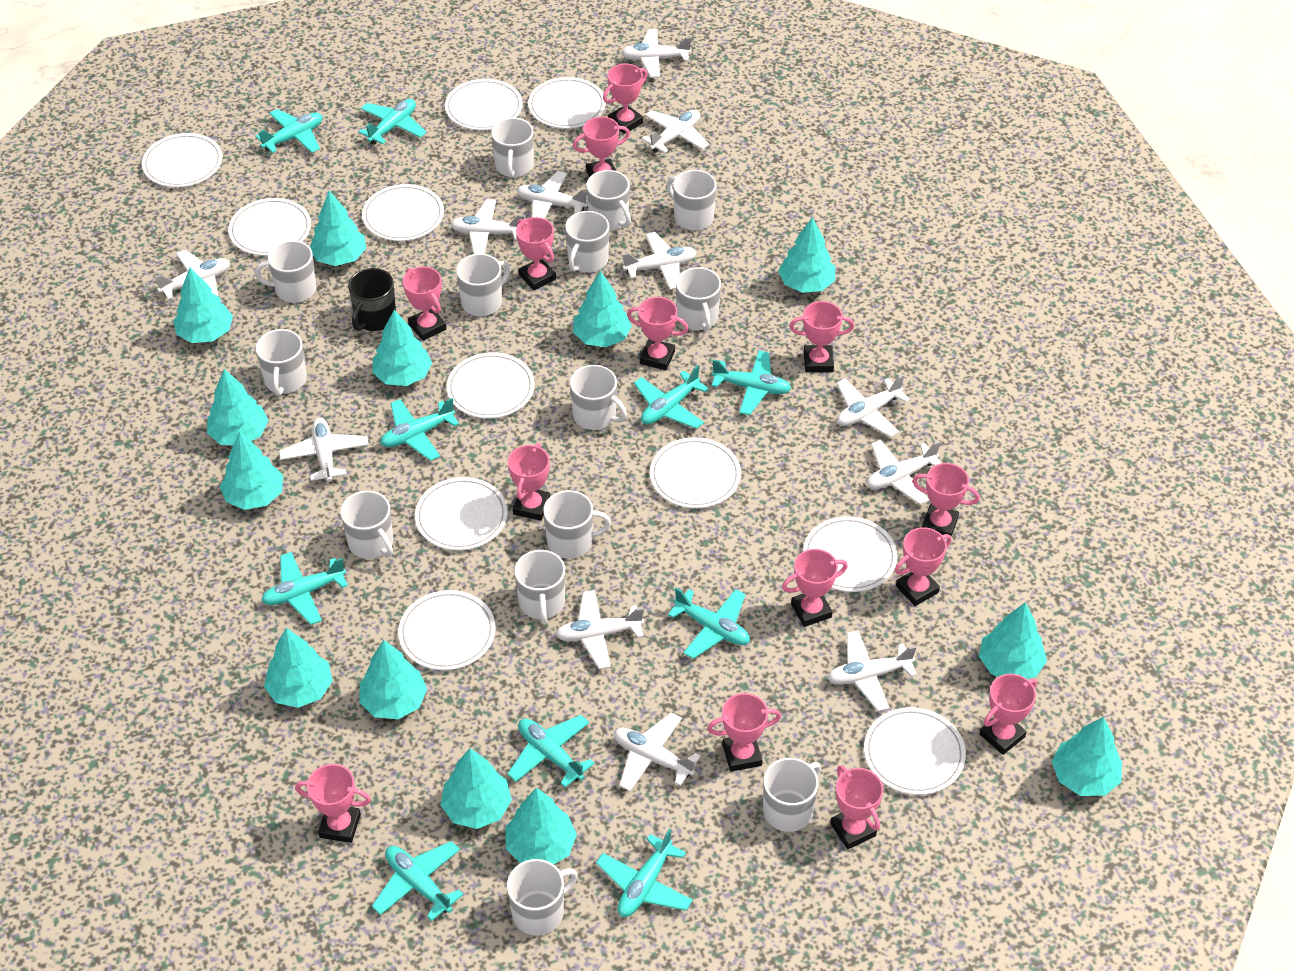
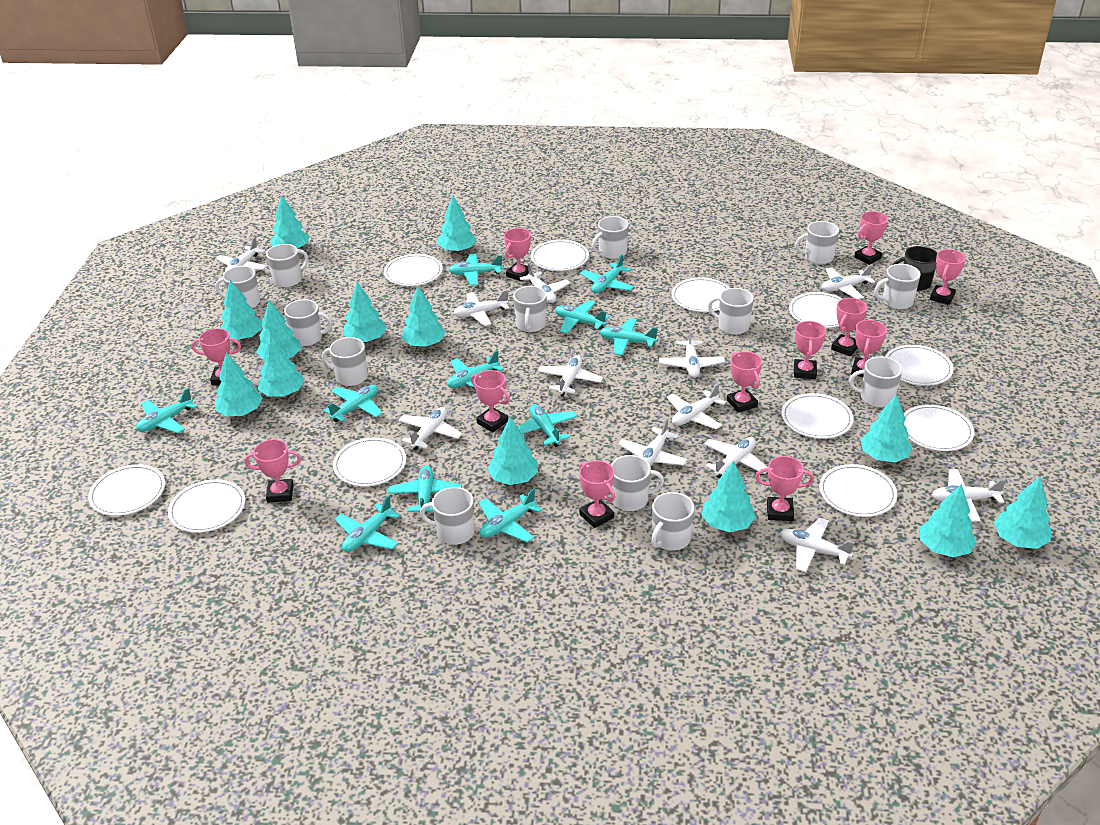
pink trophy: 14 -> 12
turquoise plane: 10 -> 11
white mug: 14 -> 13

